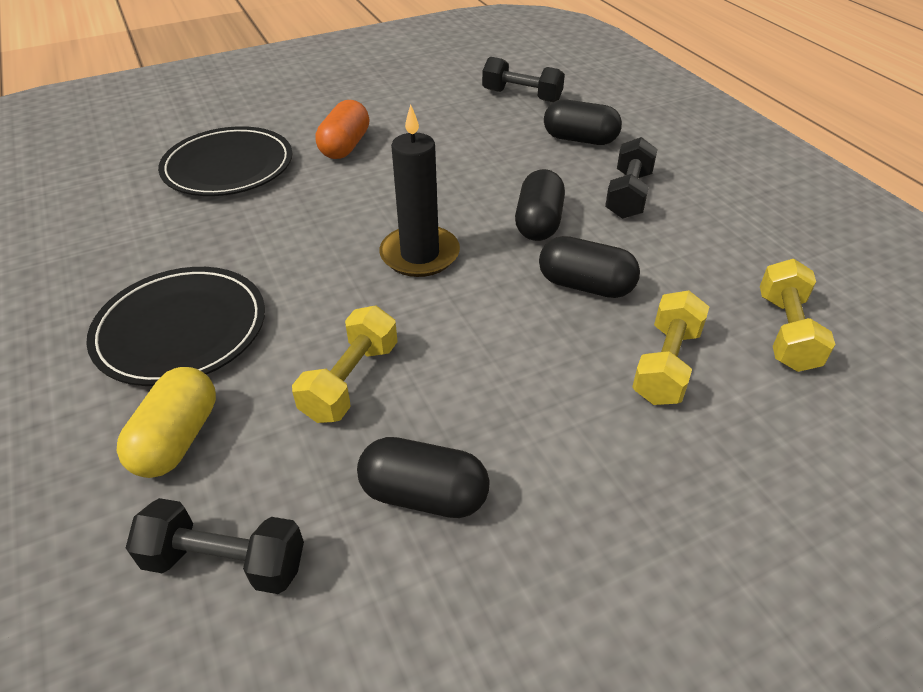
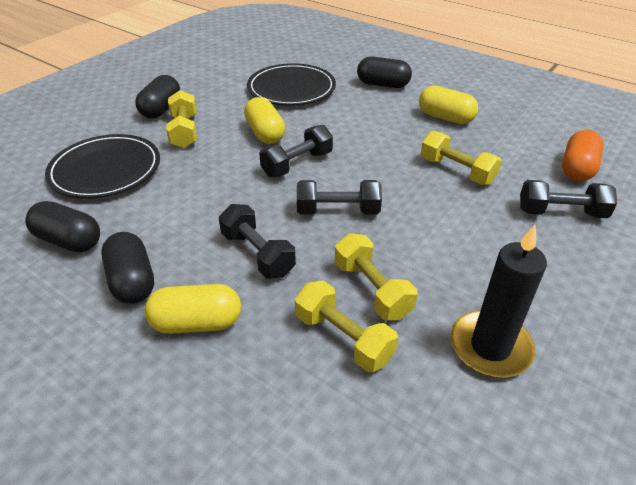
black dumbbell: 3 -> 4
yellow capsule: 1 -> 3
yellow dumbbell: 3 -> 4

